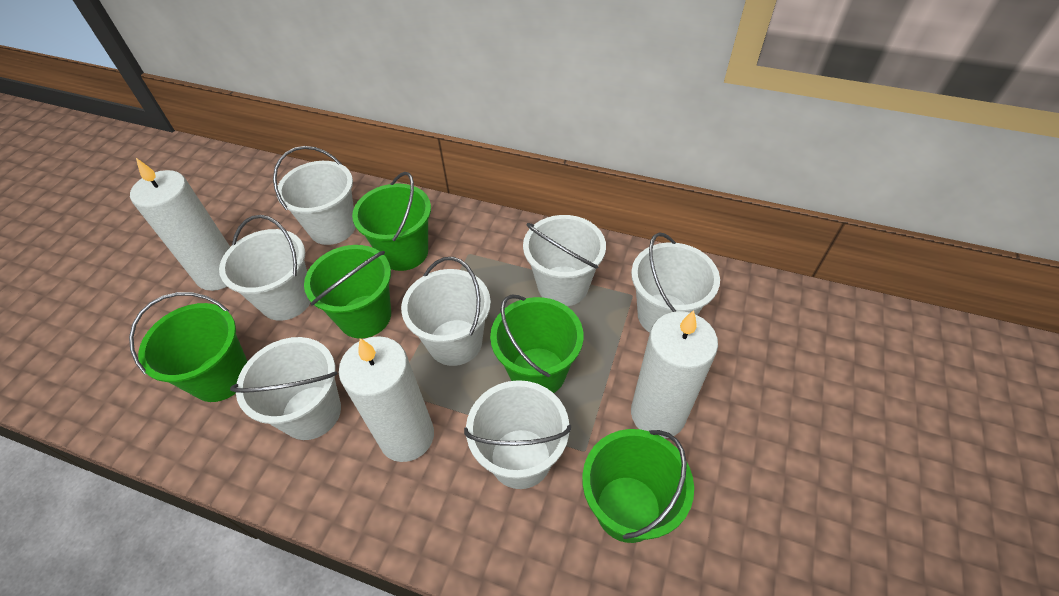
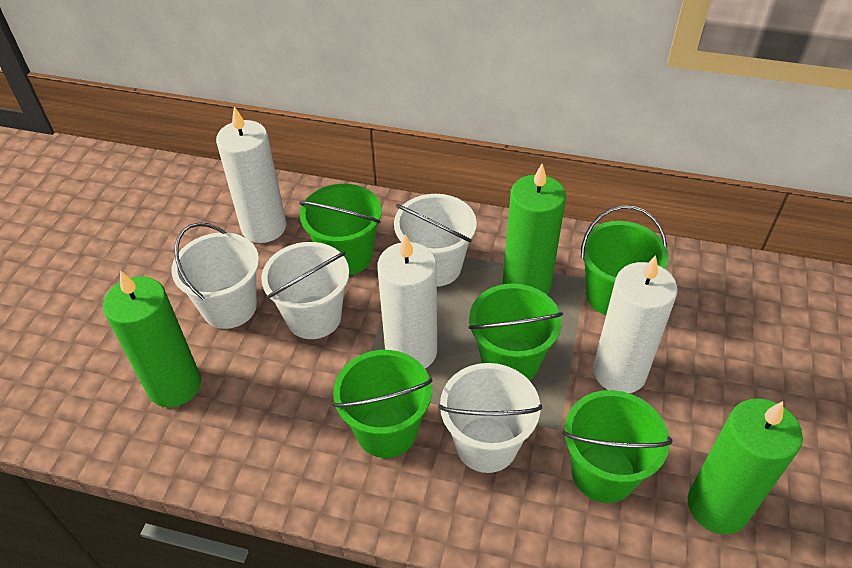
green candle: 0 -> 3
white bucket: 7 -> 4

